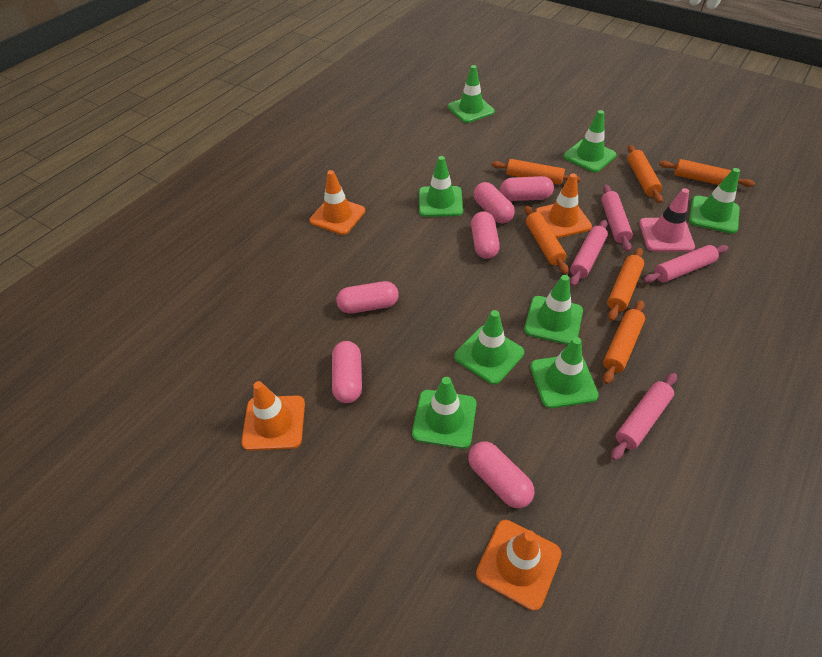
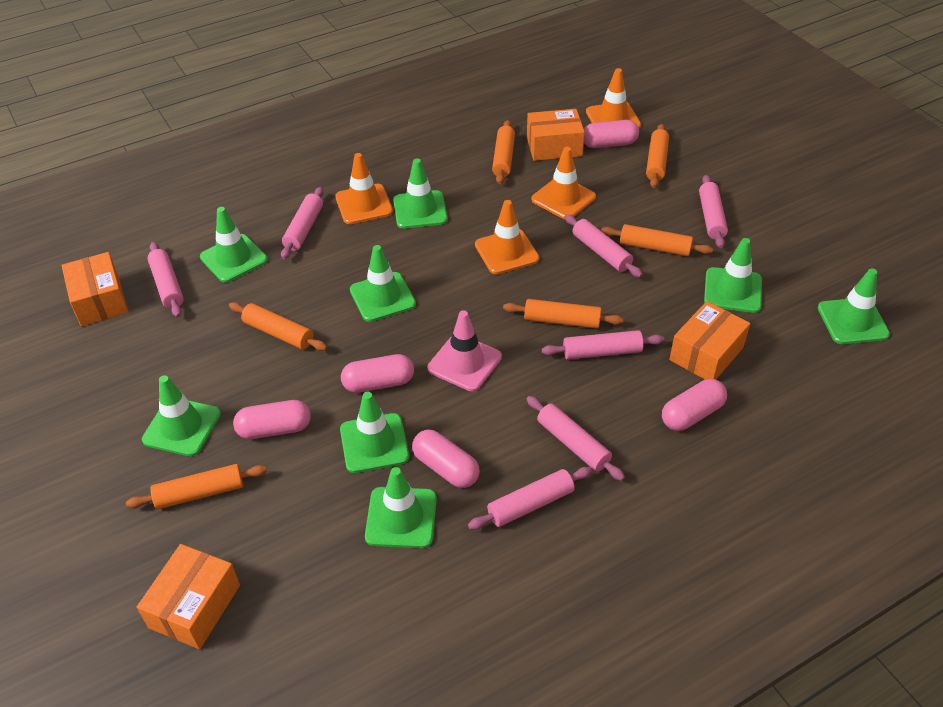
orange box: 0 -> 4
pink capsule: 6 -> 5
pink rolling pin: 4 -> 7

